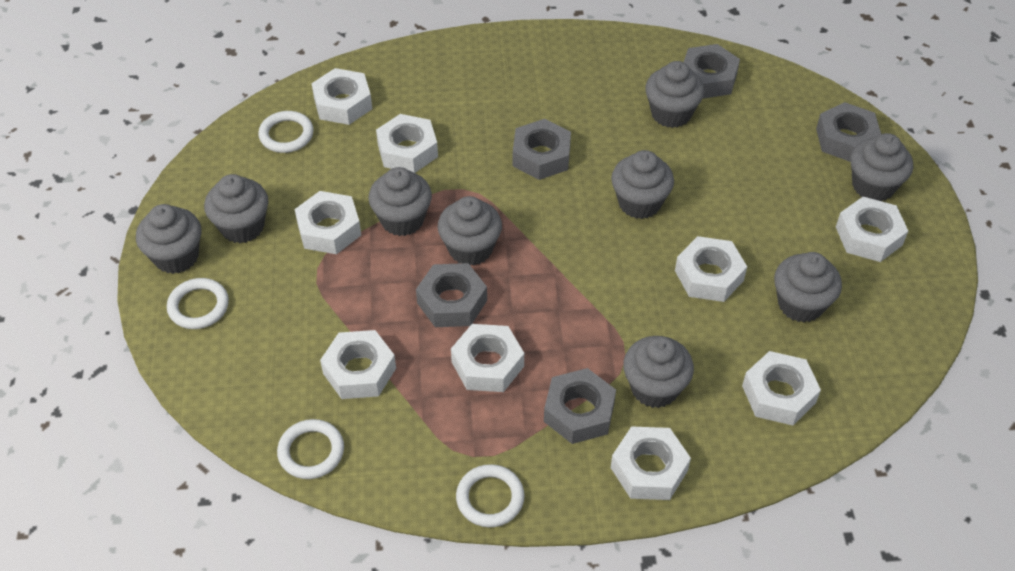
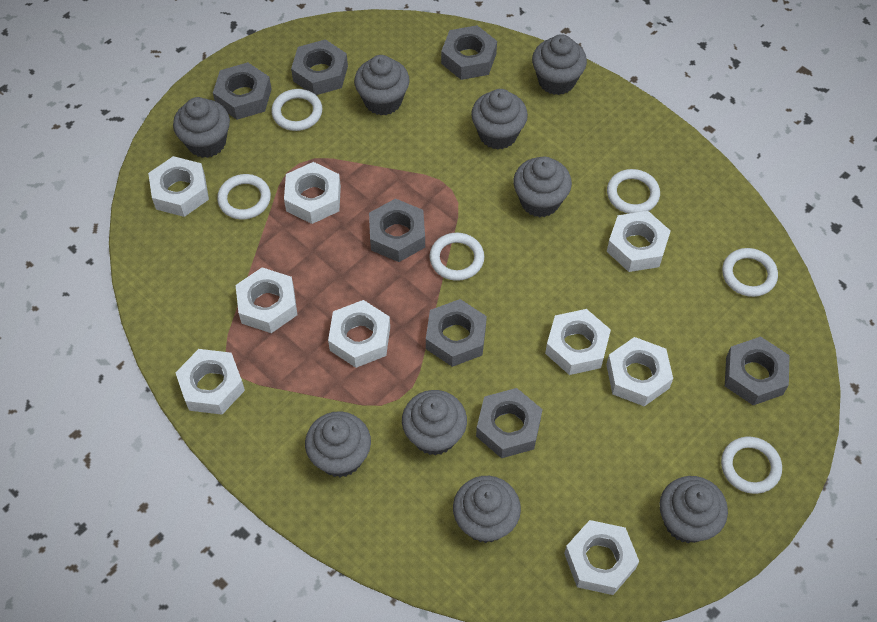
grey nut: 5 -> 7
white ring: 4 -> 6

